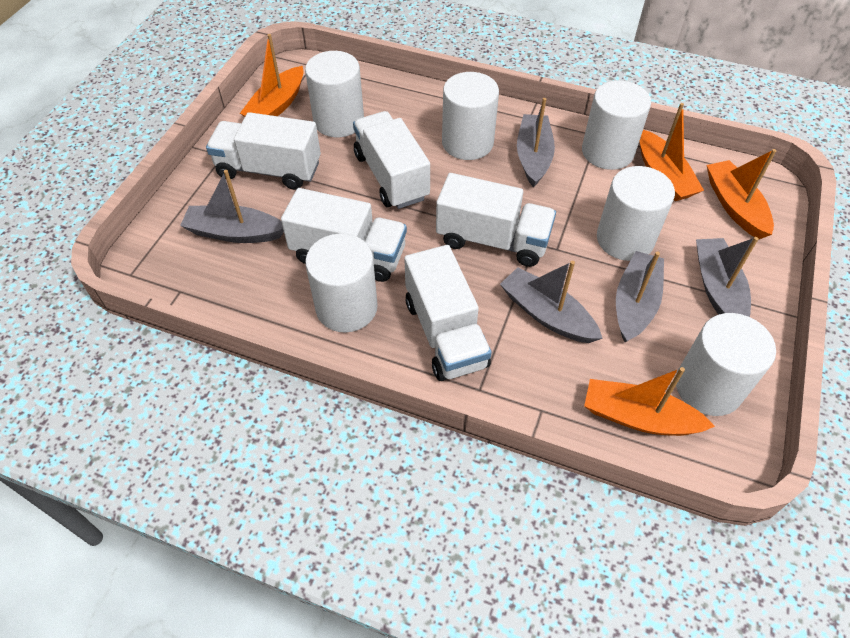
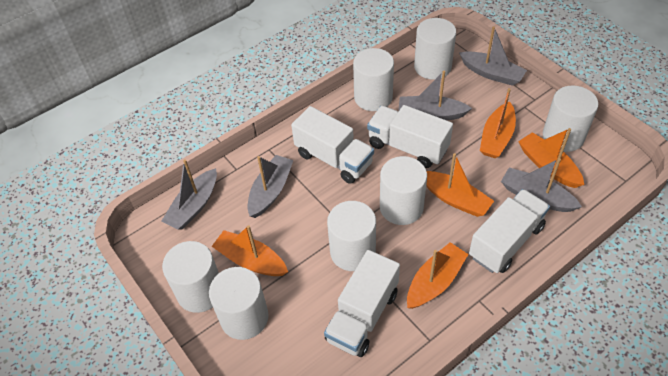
orange boat: 4 -> 5
white cylinder: 6 -> 7
white truck: 5 -> 4

